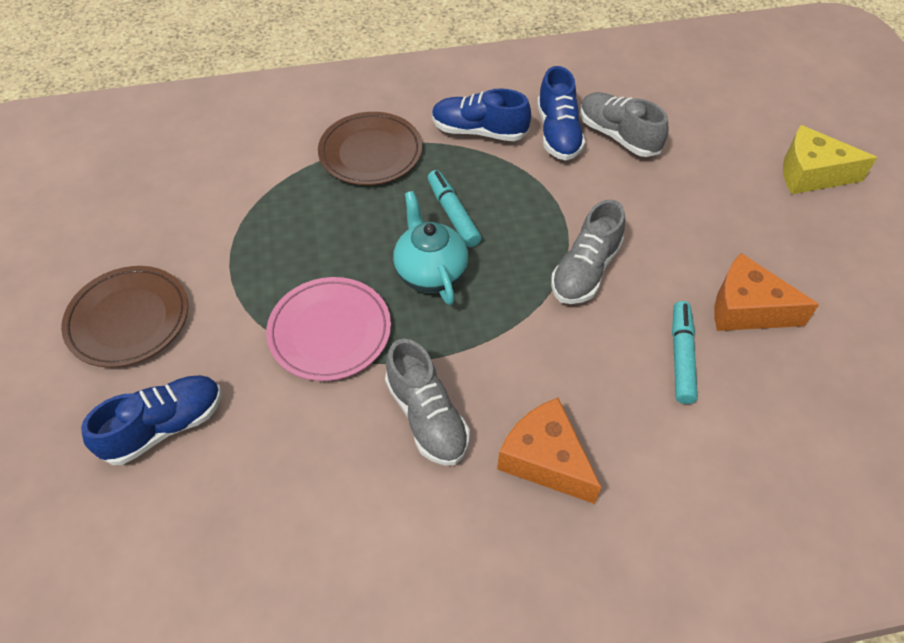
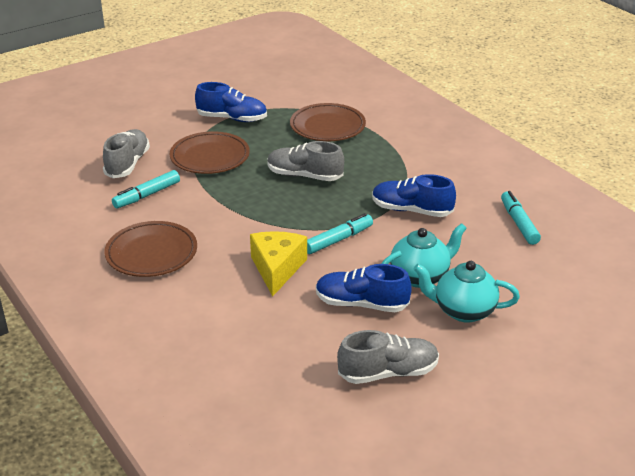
brown plate: 2 -> 3
orange cheese: 2 -> 0
pink plate: 1 -> 0
turquoise marker: 2 -> 3
turquoise teapot: 1 -> 2

